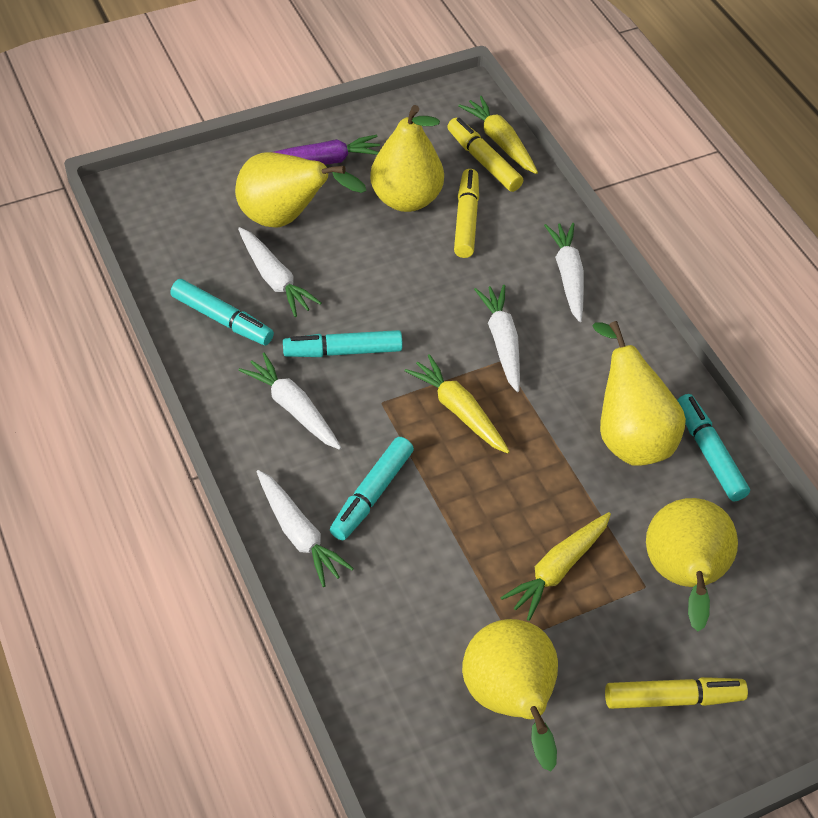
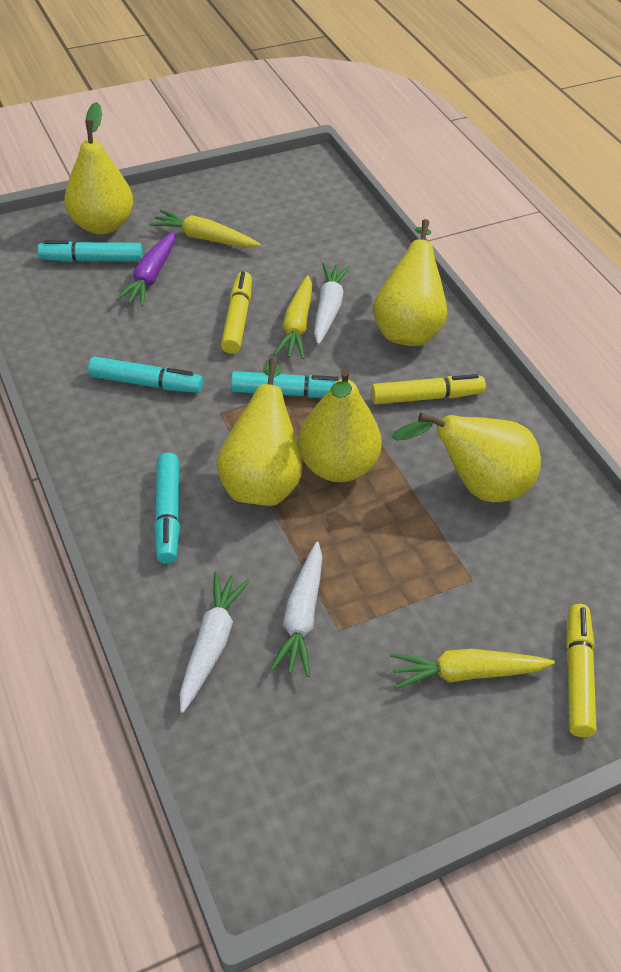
white carrot: 5 -> 3

